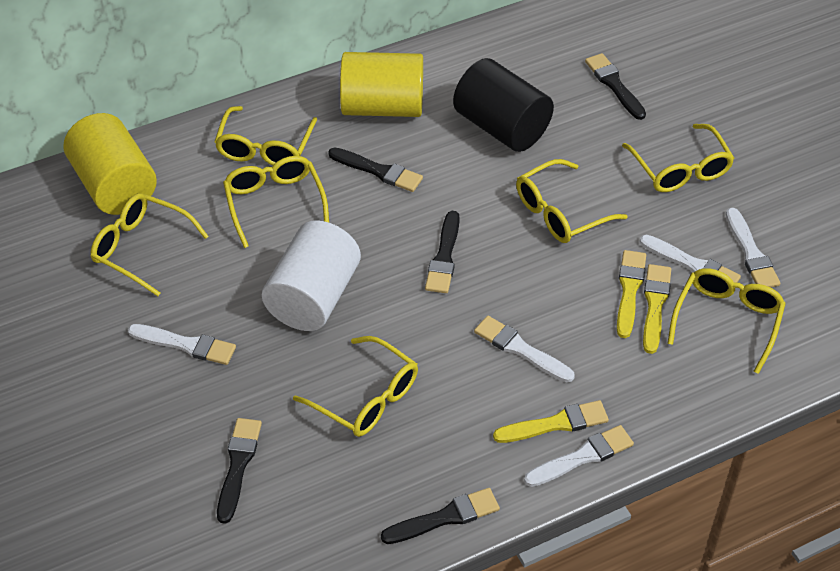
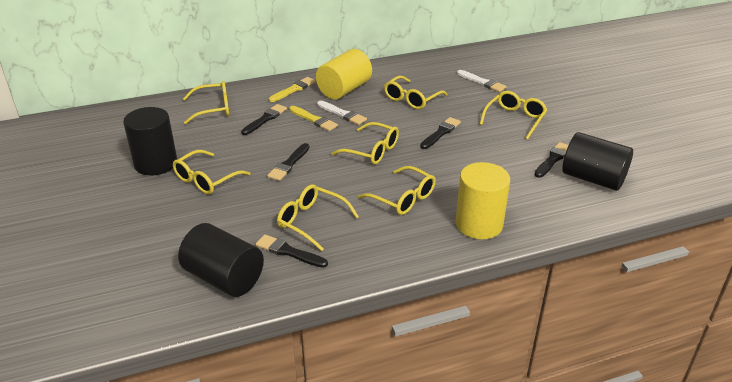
black cylinder: 1 -> 3
white brush: 5 -> 2
white cylinder: 1 -> 0
yellow brush: 3 -> 2

